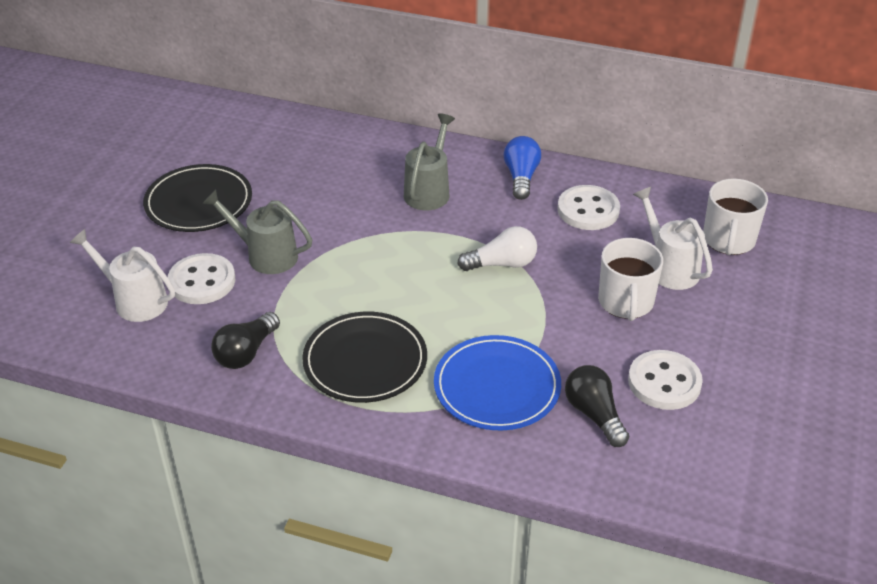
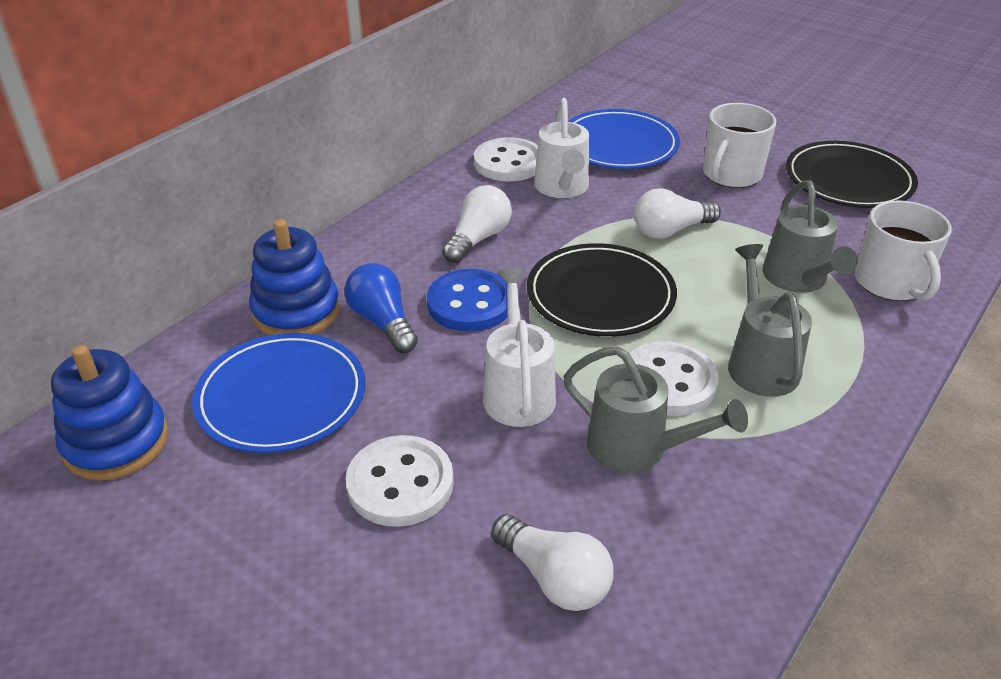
black light bulb: 2 -> 0
blue button: 0 -> 1
blue plate: 1 -> 2
blue stacking toy: 0 -> 2
grey watering can: 2 -> 3
white light bulb: 1 -> 3

